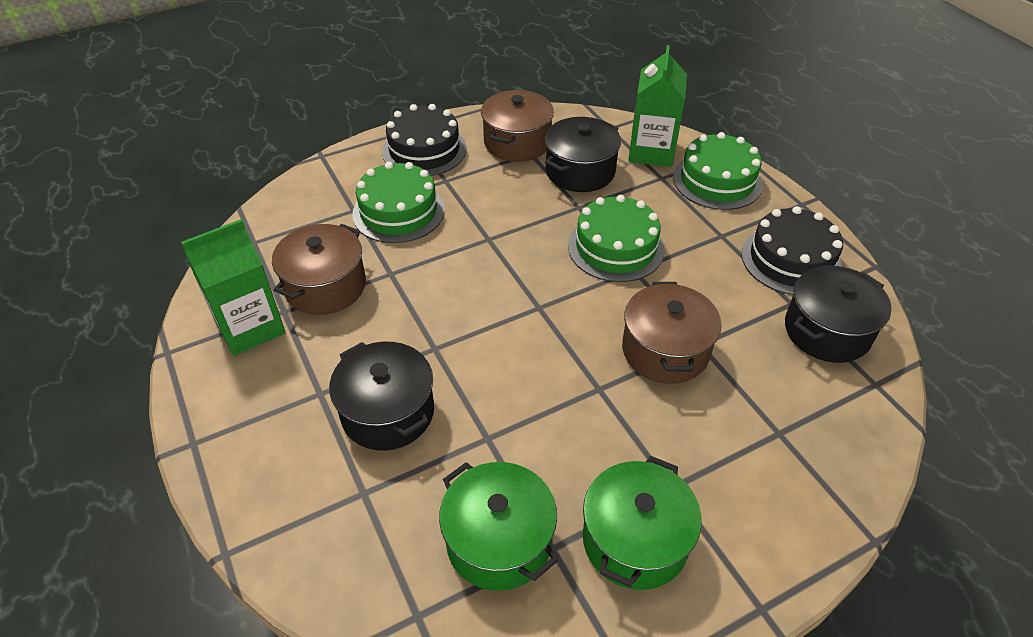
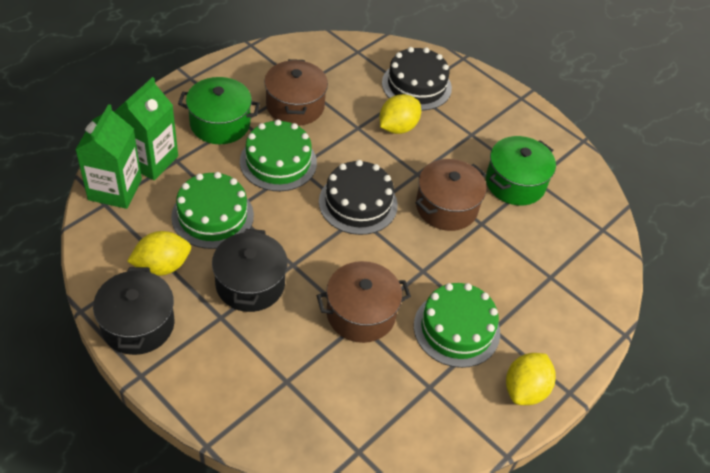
black pot: 3 -> 2
yellow lemon: 0 -> 3

